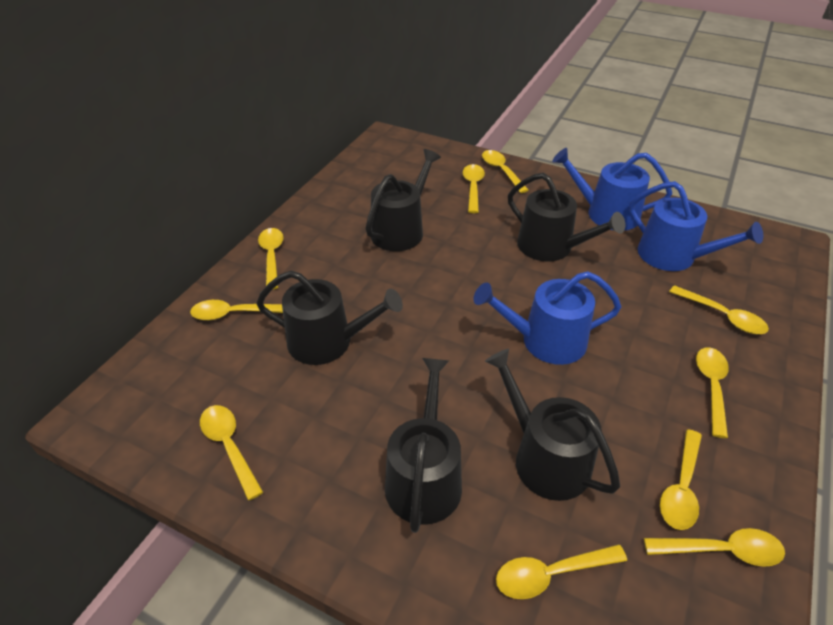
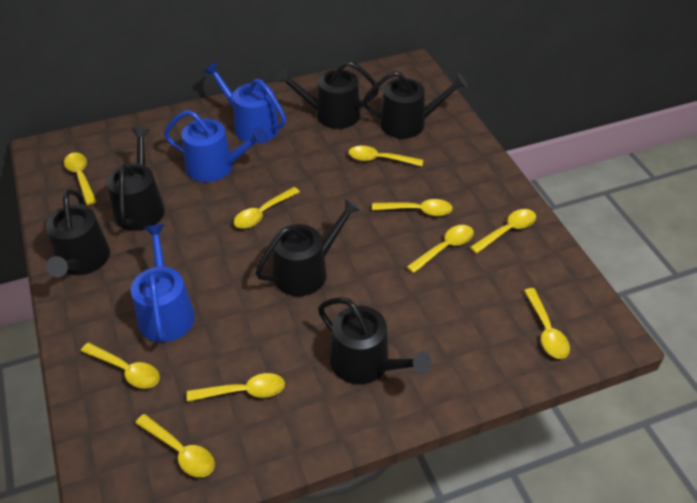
black watering can: 5 -> 6

